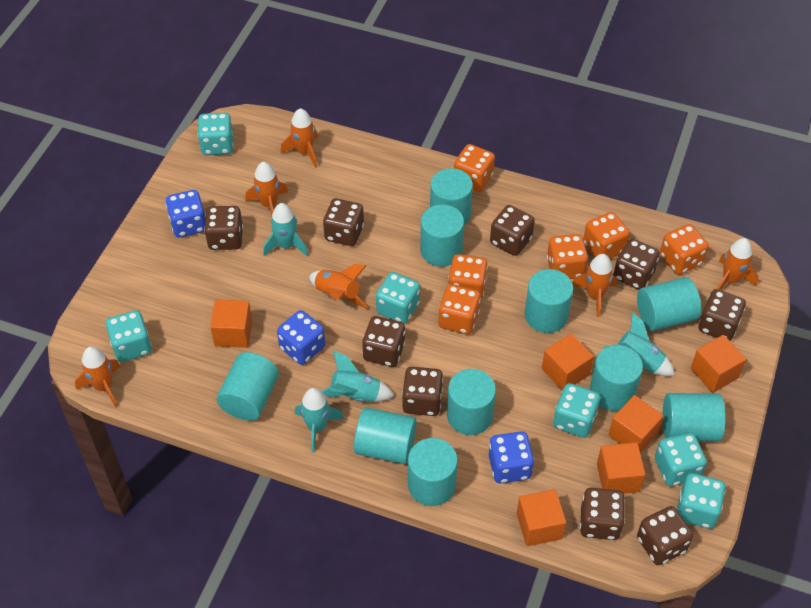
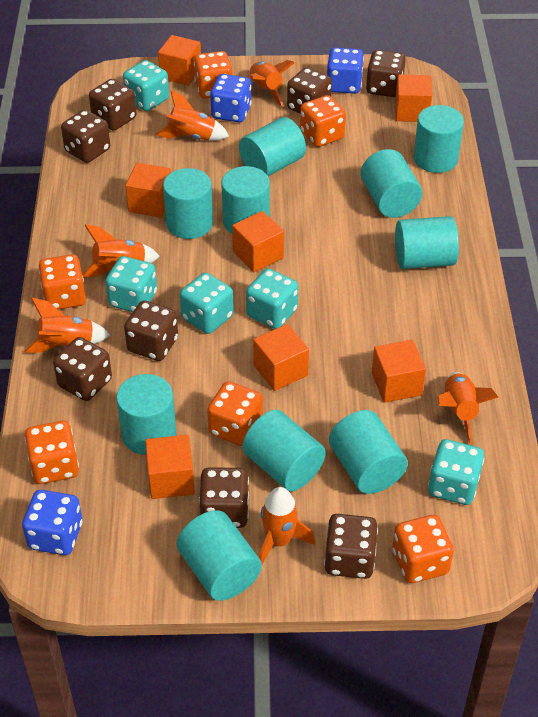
brown dice: 9 -> 8
orange cube: 6 -> 7
turquoise dice: 6 -> 5
turquoise rocket: 4 -> 0

